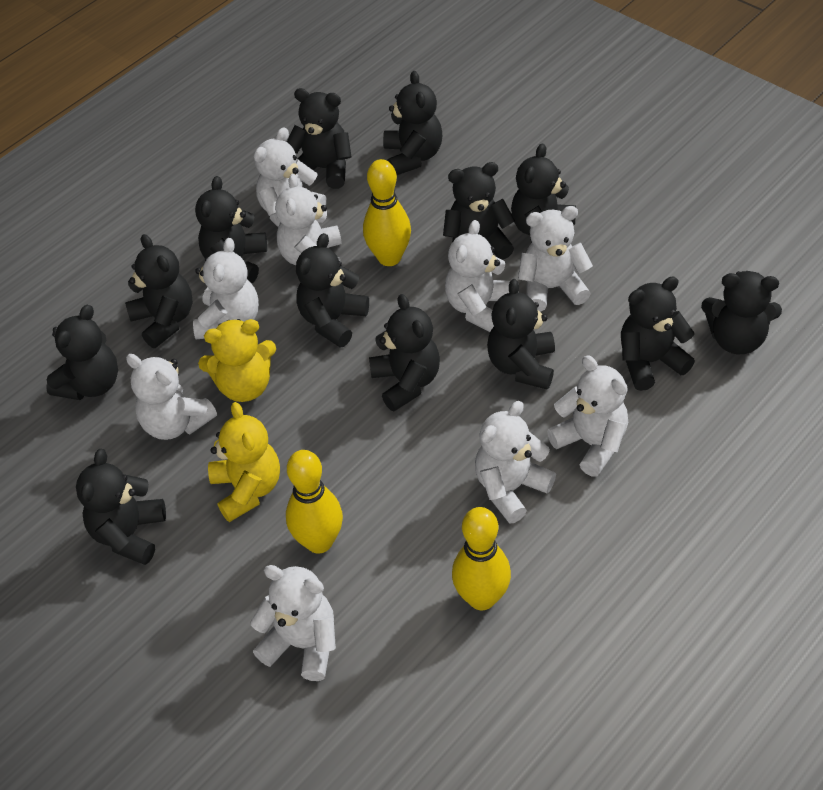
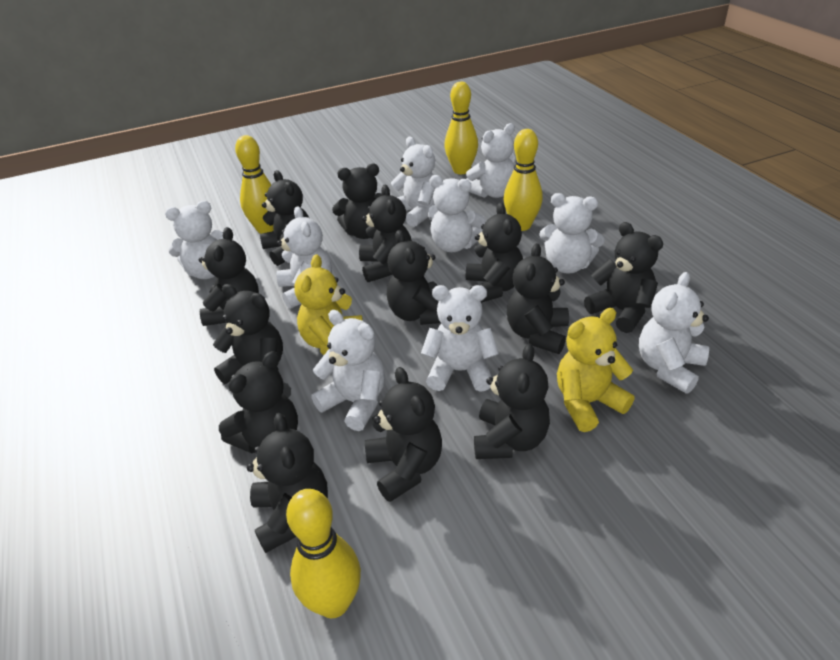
yellow bowling pin: 3 -> 4

